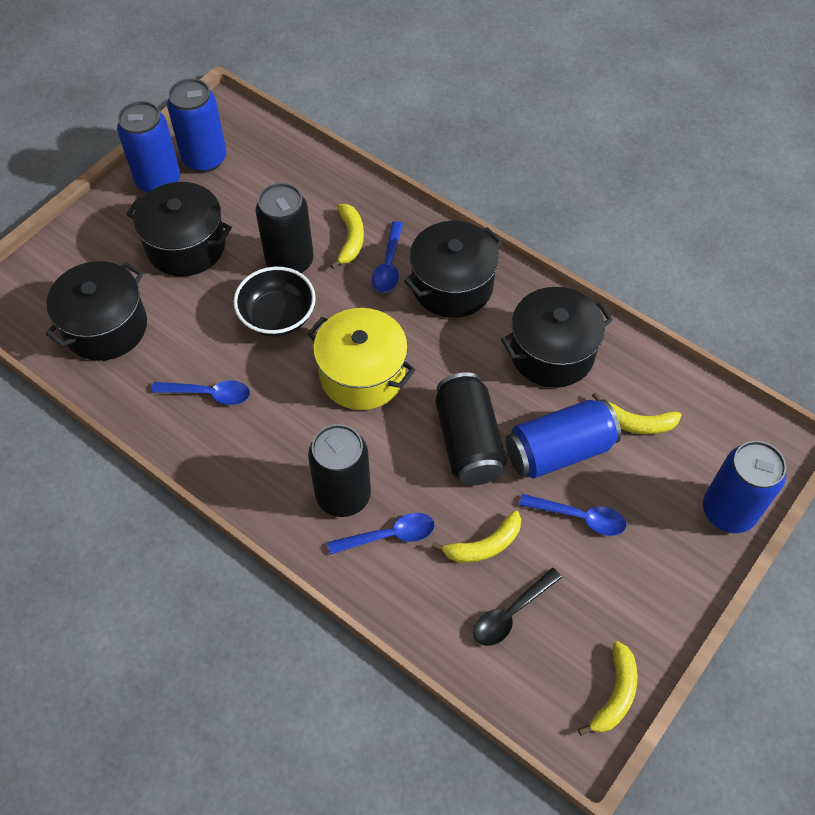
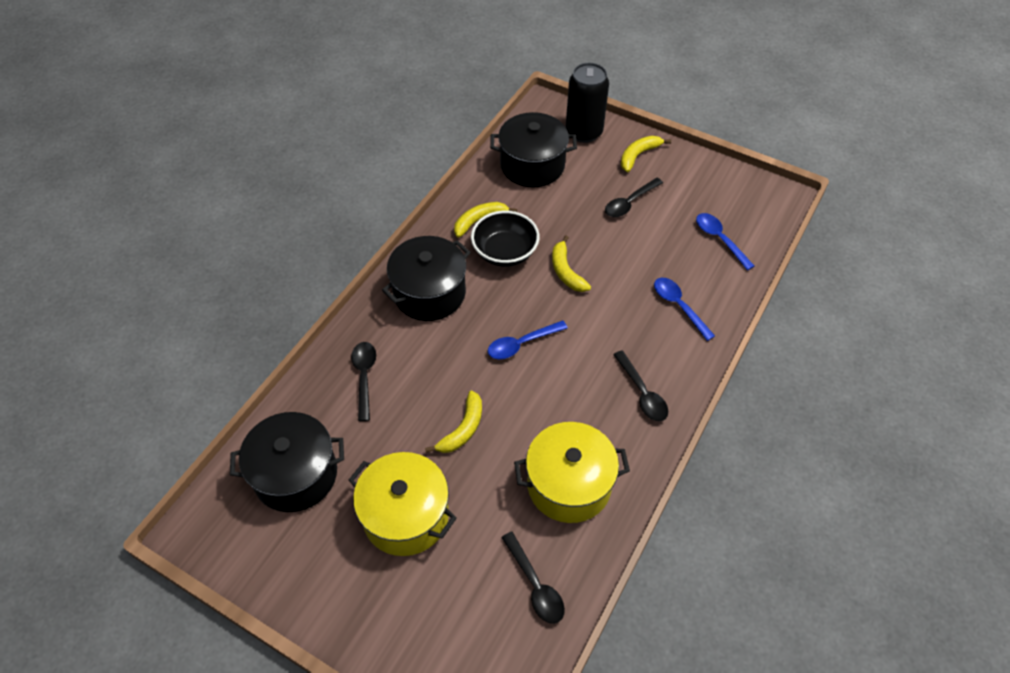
black can: 3 -> 1
black pot: 4 -> 3
black spoon: 1 -> 4
blue can: 4 -> 0
blue spoon: 4 -> 3
yellow pot: 1 -> 2

